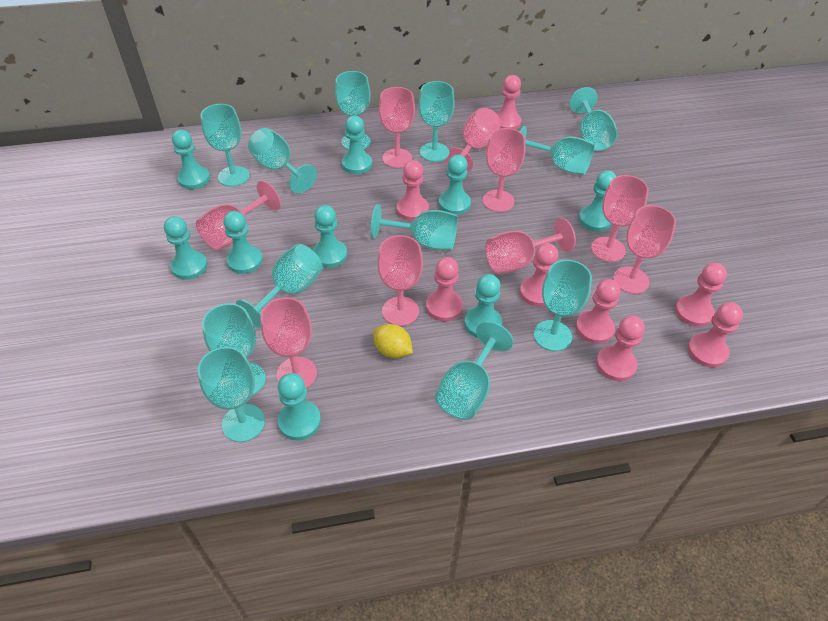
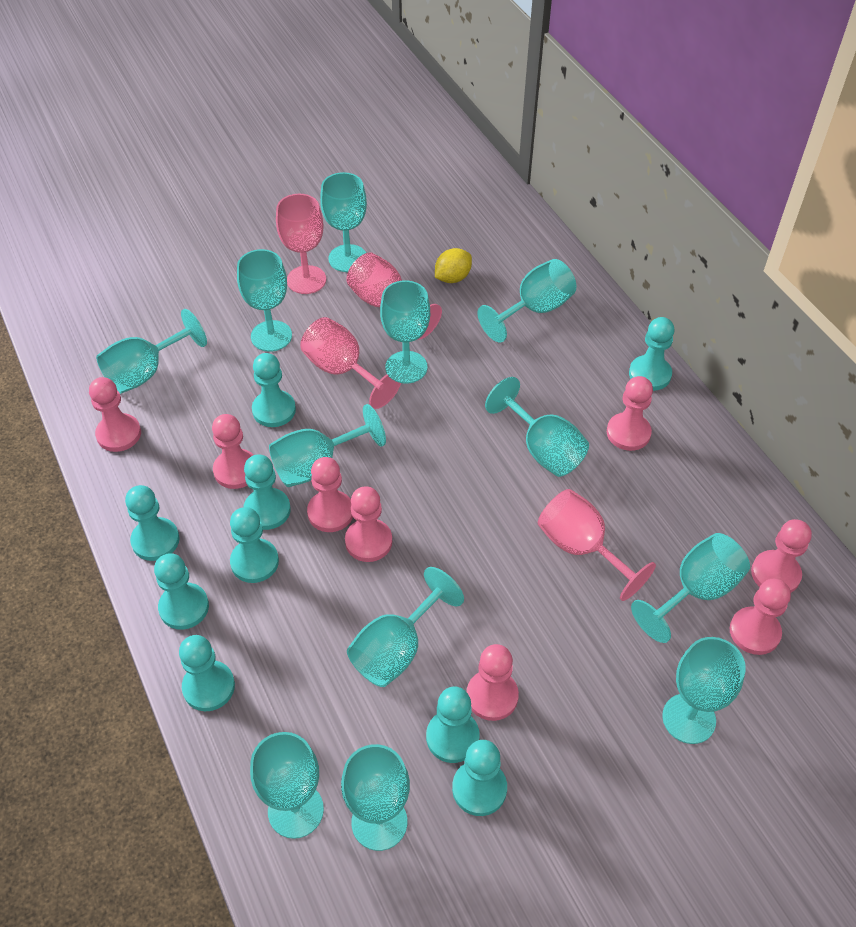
pink goblet: 9 -> 4

